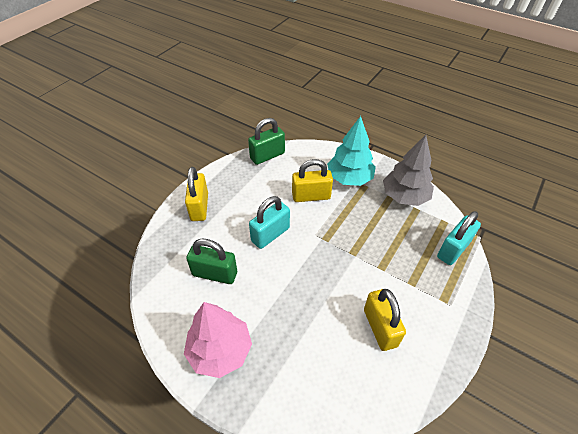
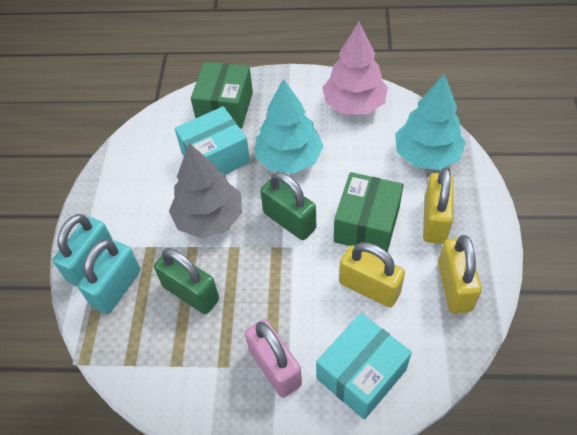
green box: 0 -> 2
pink padlock: 0 -> 1
turquoise box: 0 -> 2
turquoise tree: 1 -> 2

